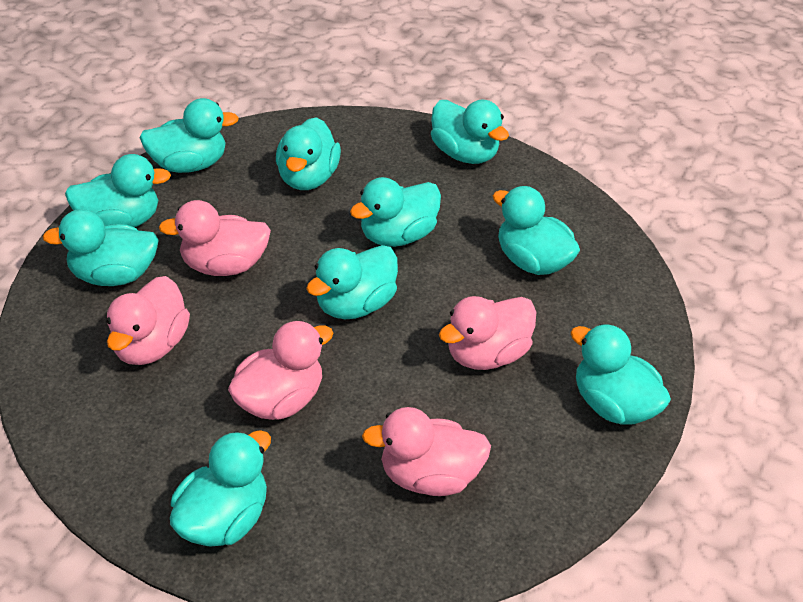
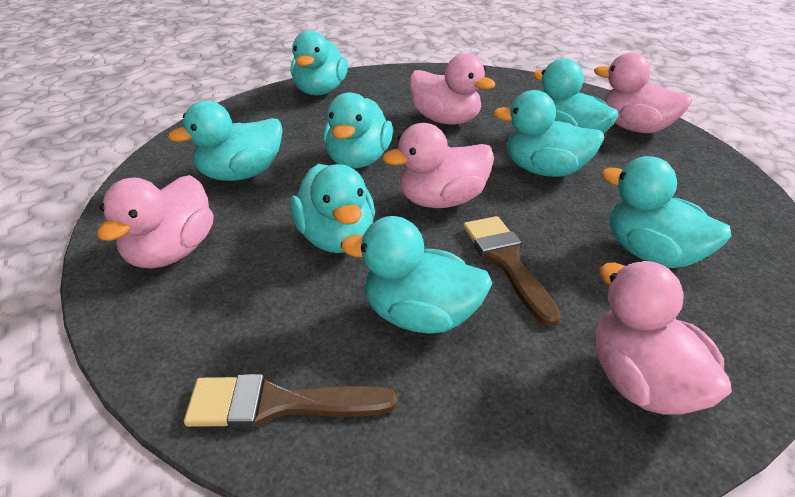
brown brush: 0 -> 2
turquoise duck: 10 -> 8

